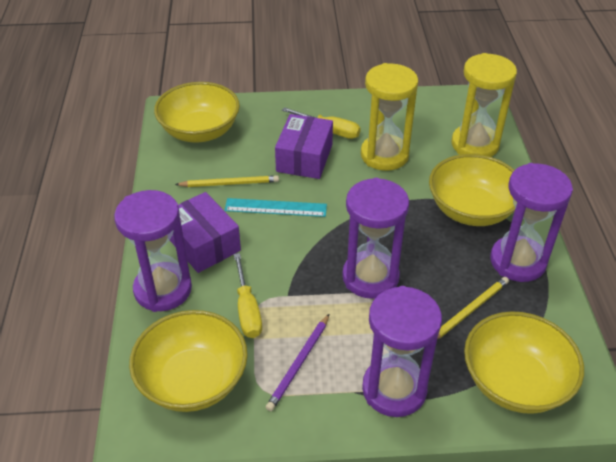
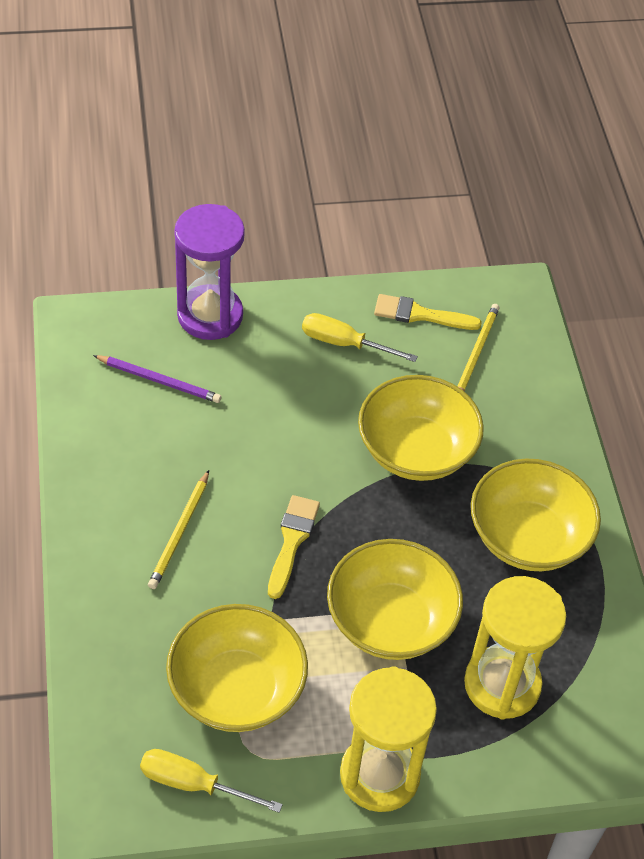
purple box: 2 -> 0
purple hourglass: 4 -> 1
turquoise ruler: 1 -> 0
yellow brush: 0 -> 2

